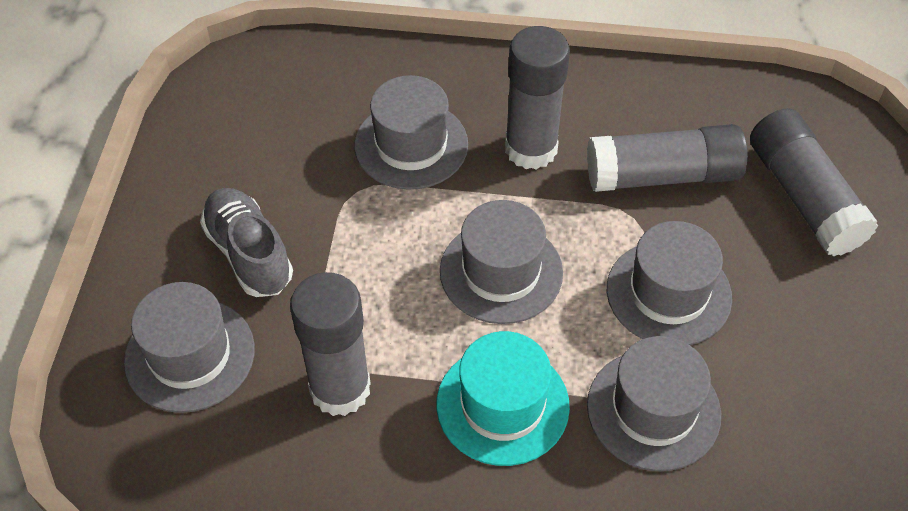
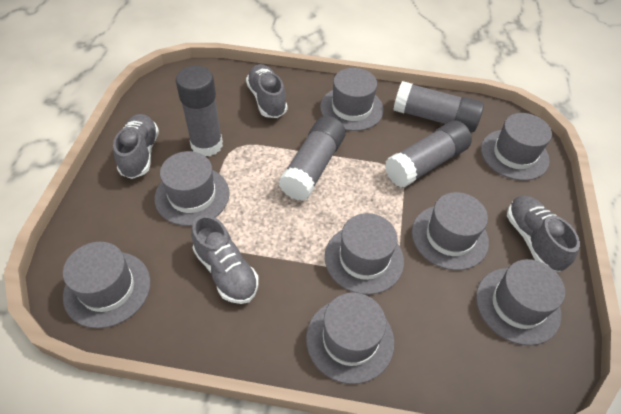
grey hat: 5 -> 8
grey shoe: 1 -> 4
turquoise hat: 1 -> 0

